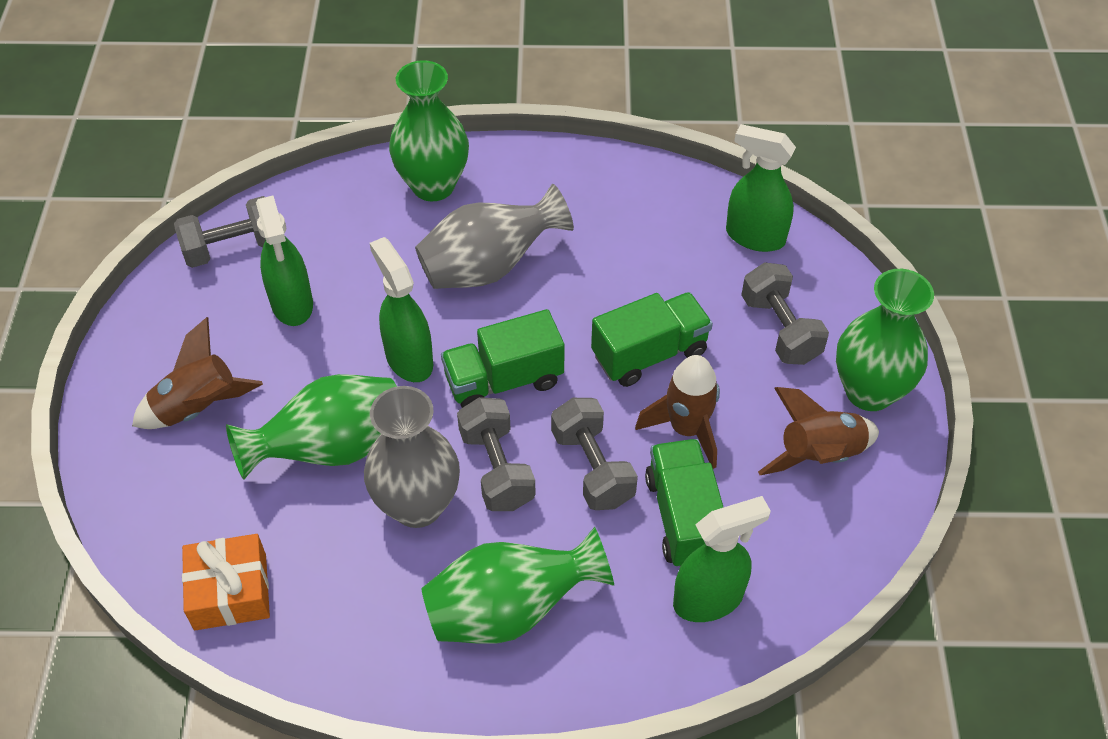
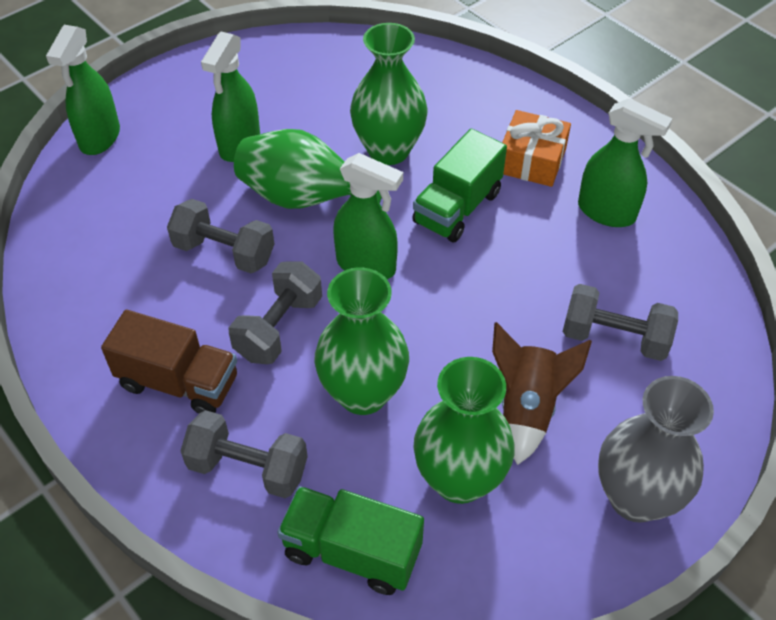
brown rocket: 3 -> 1
brown truck: 0 -> 1
green truck: 3 -> 2
grey vase: 2 -> 1

